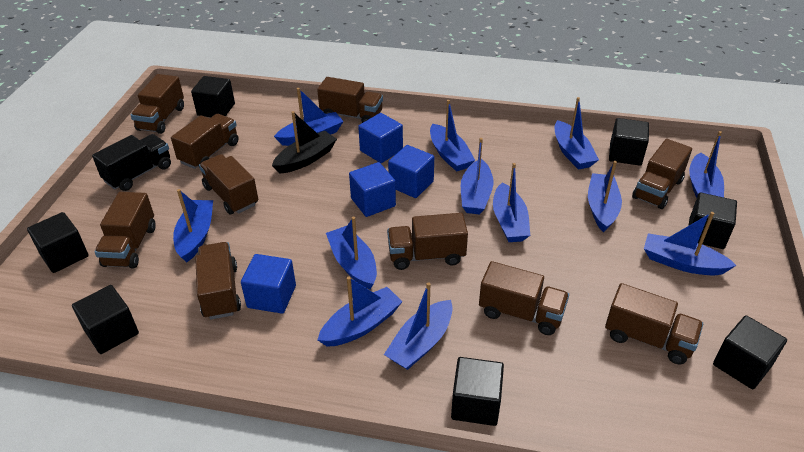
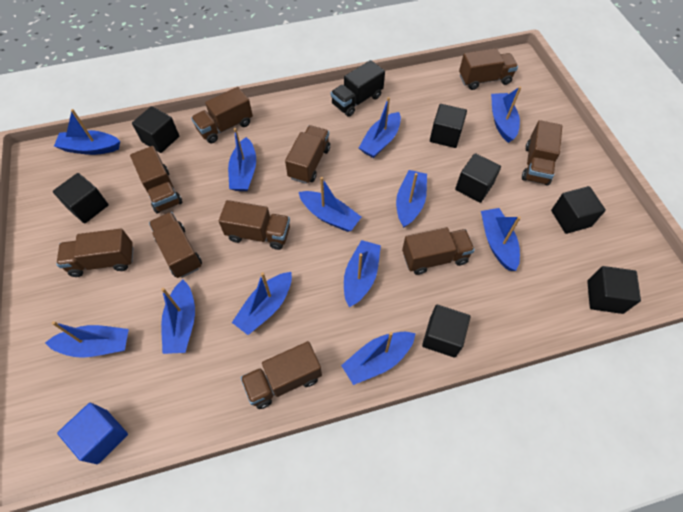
black boat: 1 -> 0
blue cube: 4 -> 1

